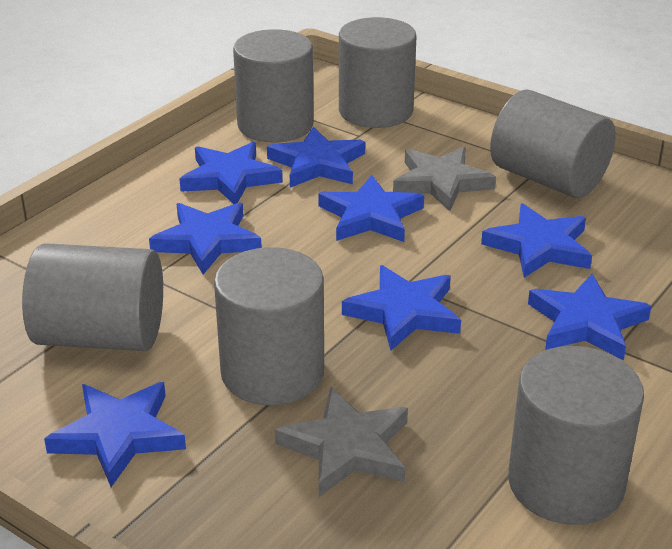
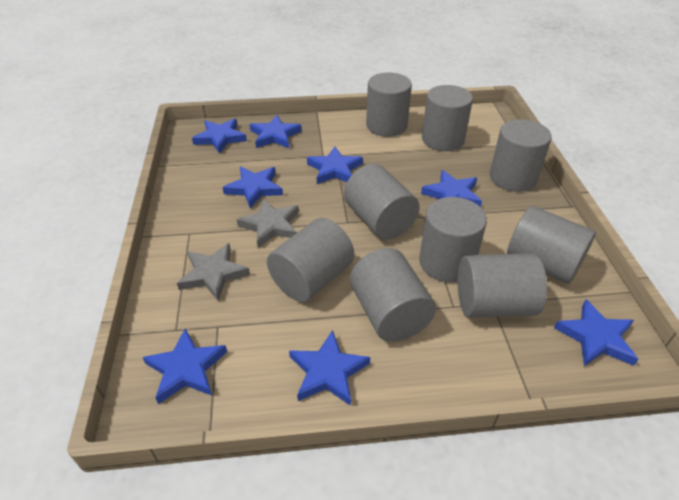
grey cylinder: 6 -> 9

